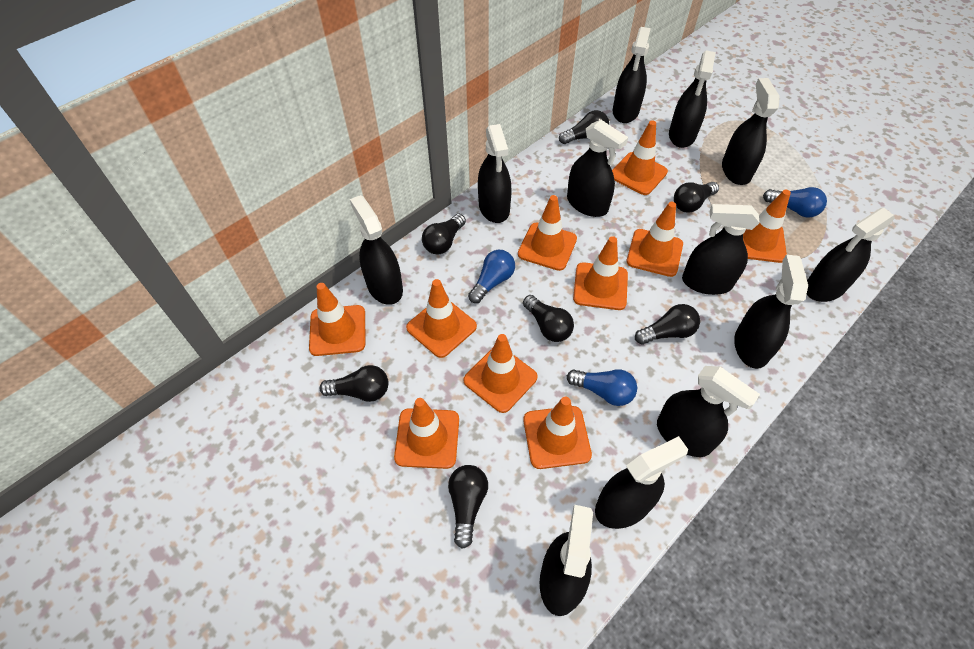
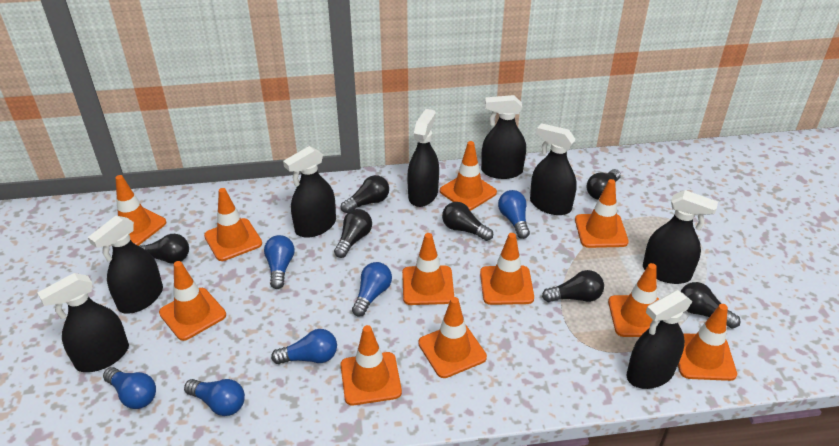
black spray bottle: 12 -> 8
blue light bulb: 3 -> 6
orange traffic cone: 10 -> 11

